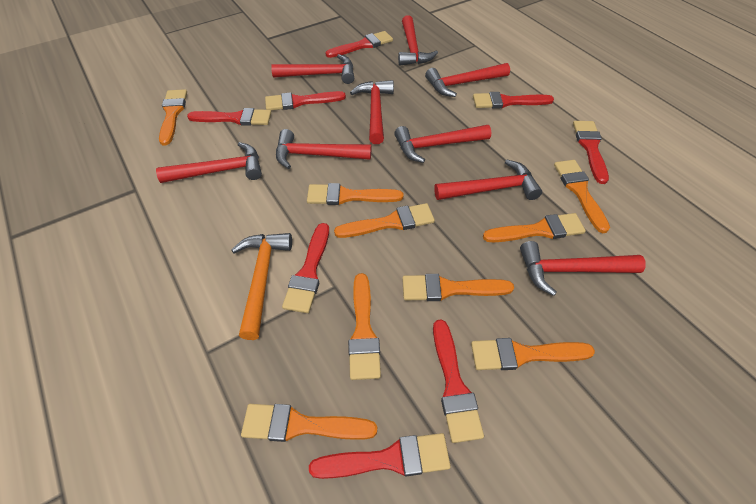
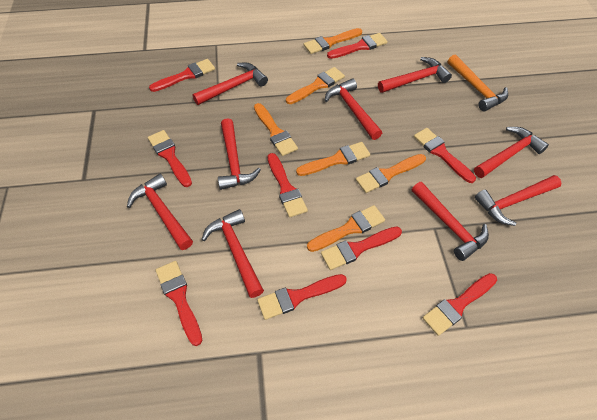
orange brush: 9 -> 6
red brush: 8 -> 9

